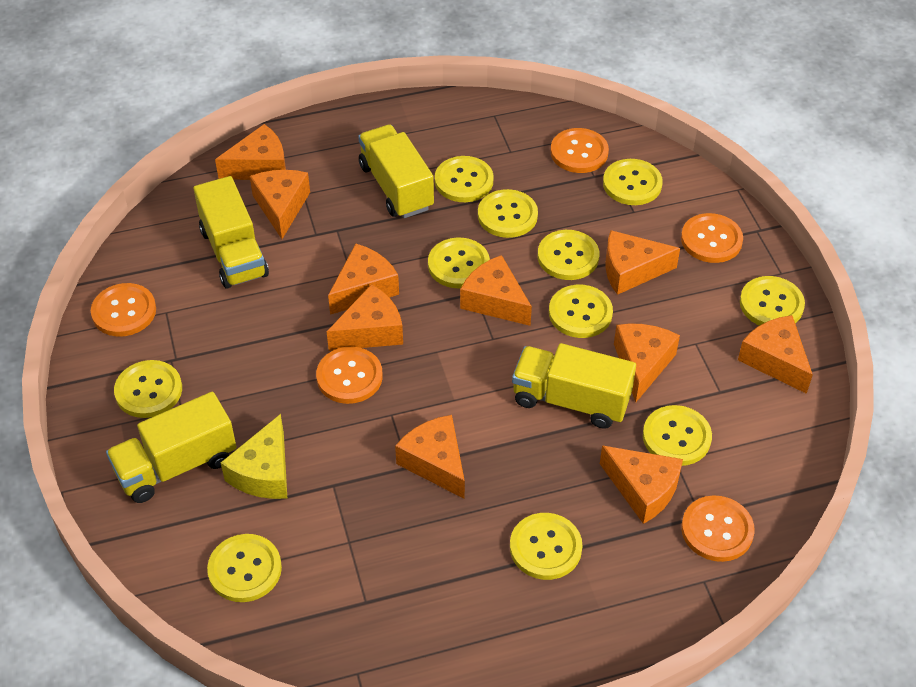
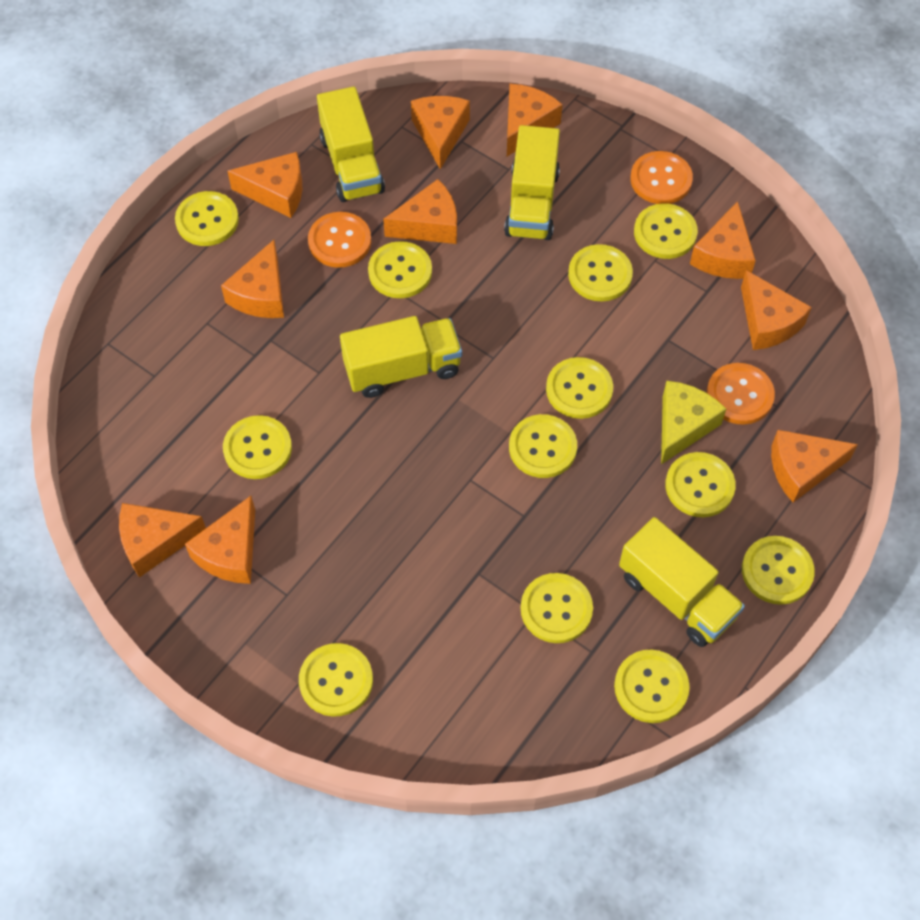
orange button: 5 -> 3
yellow button: 11 -> 12

